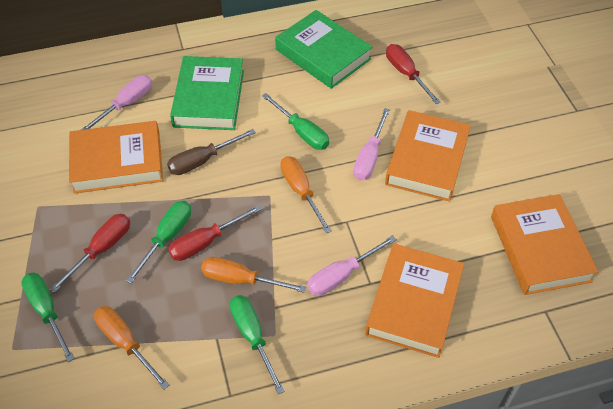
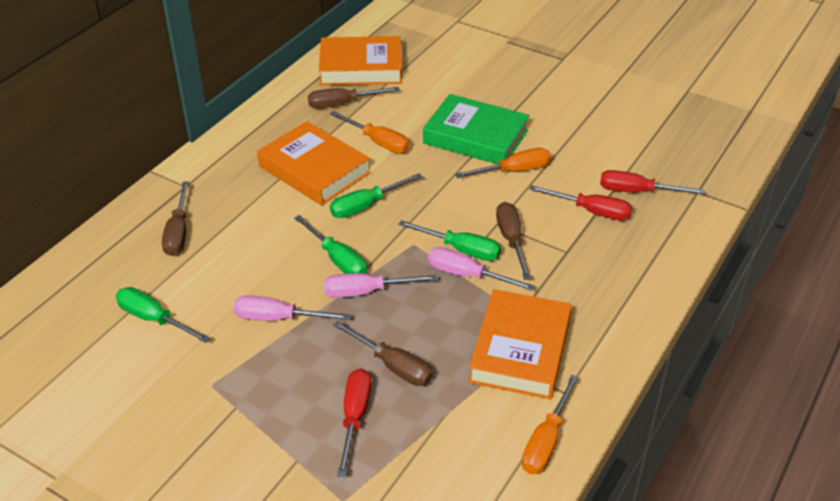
brown screwdriver: 1 -> 4
green book: 2 -> 1
orange book: 4 -> 3

